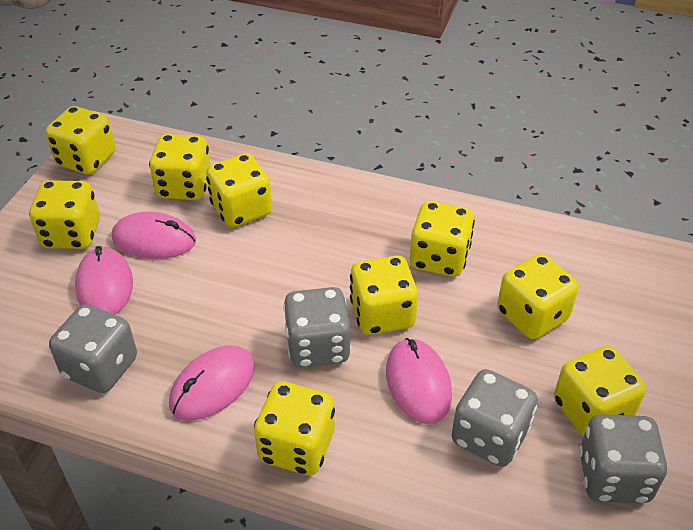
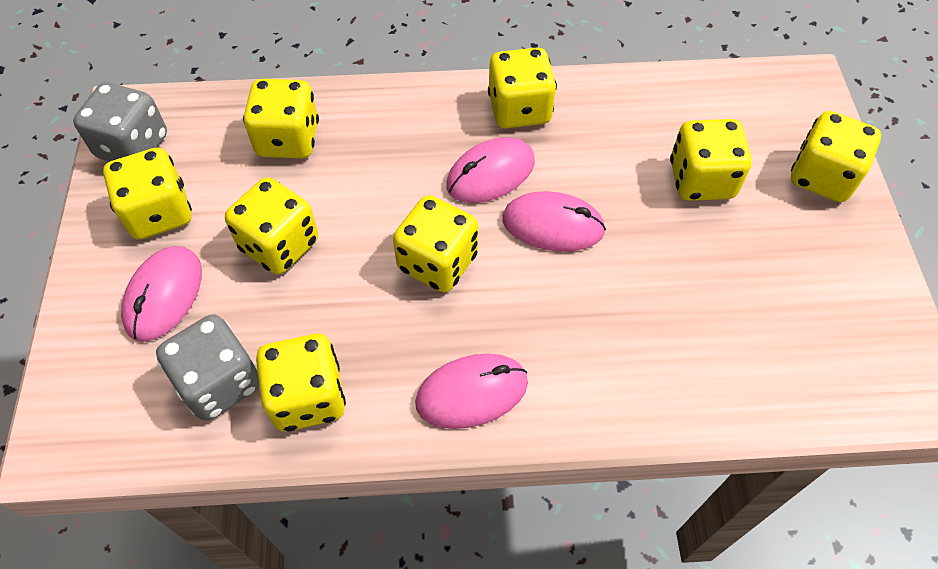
grey dice: 4 -> 2
yellow dice: 9 -> 8

